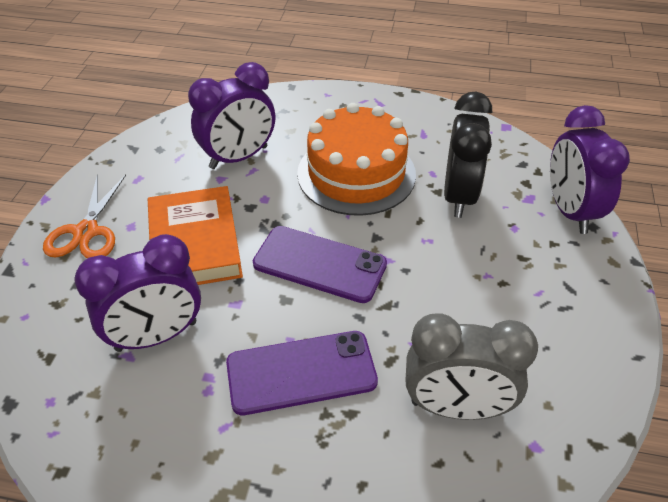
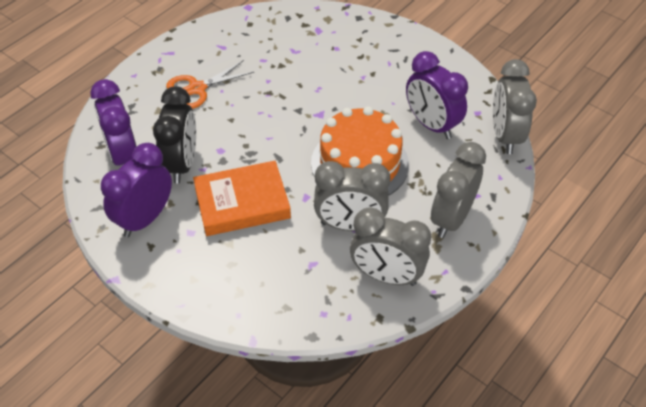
grey clock: 1 -> 4
purple phone: 2 -> 0

